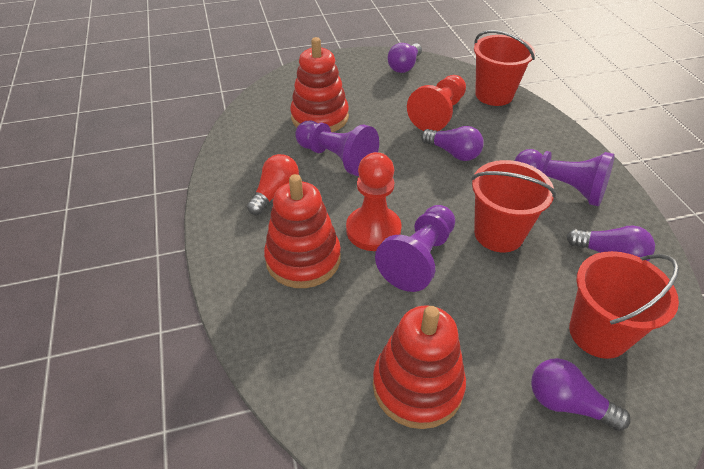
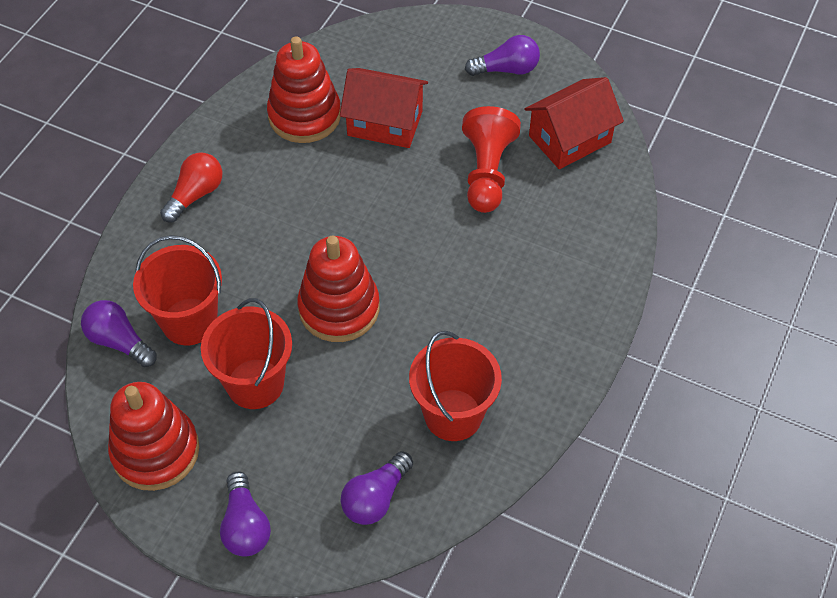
purple pawn: 3 -> 0
red house: 0 -> 2
red pawn: 2 -> 1

